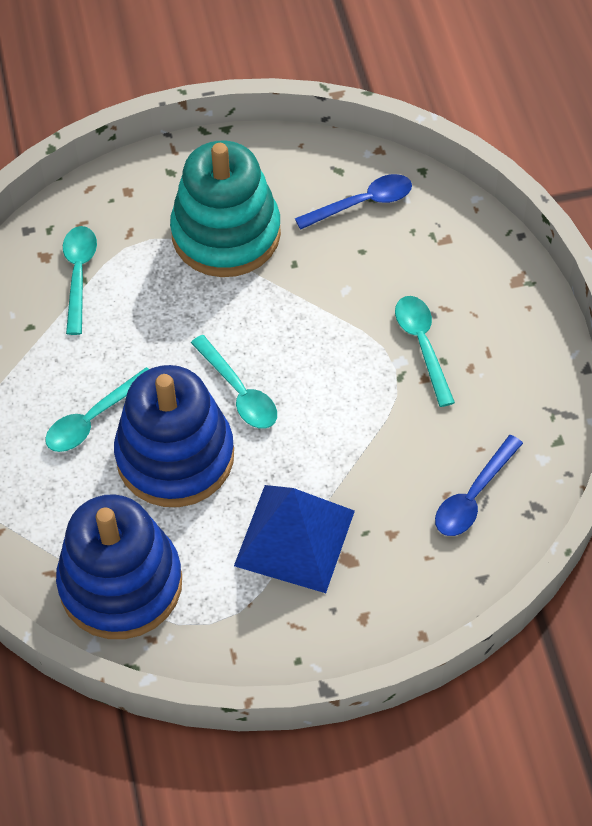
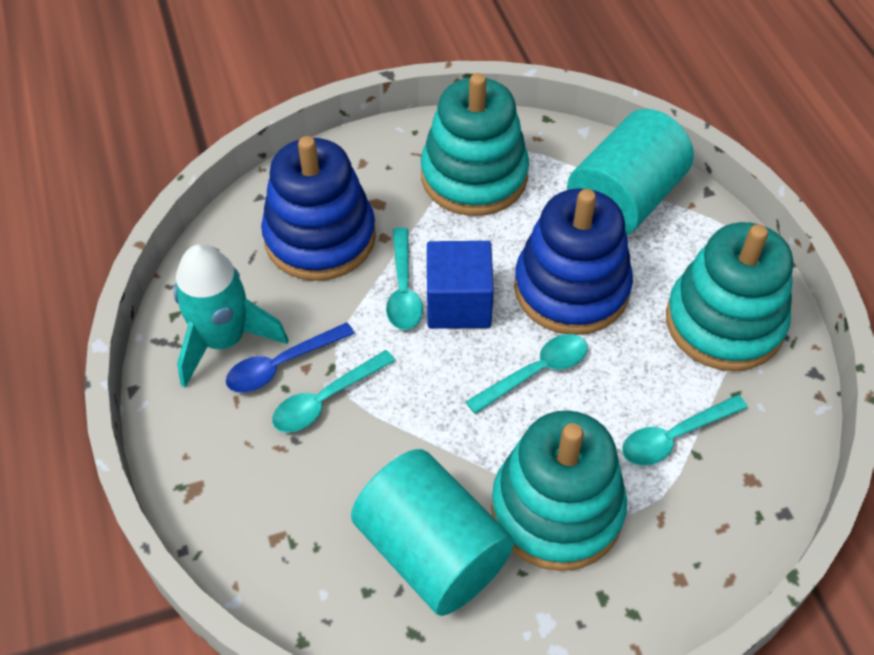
blue cube: 0 -> 1
blue pyramid: 1 -> 0
blue spoon: 2 -> 1
turquoise cylinder: 0 -> 2
turquoise rocket: 0 -> 1
turquoise stacking toy: 1 -> 3

